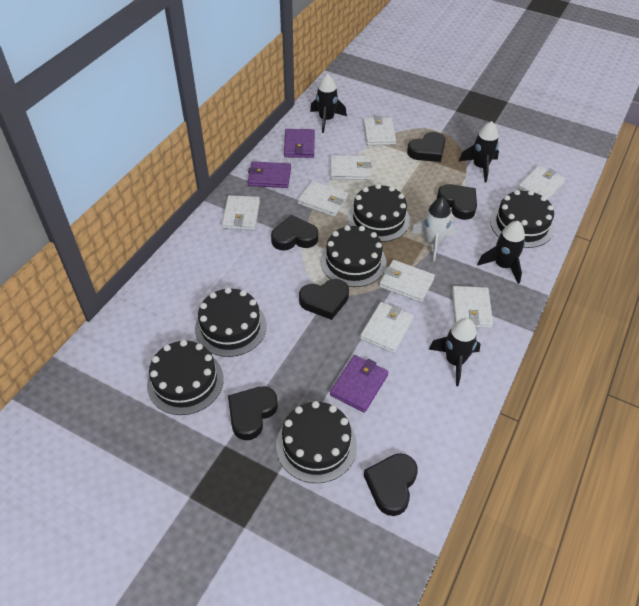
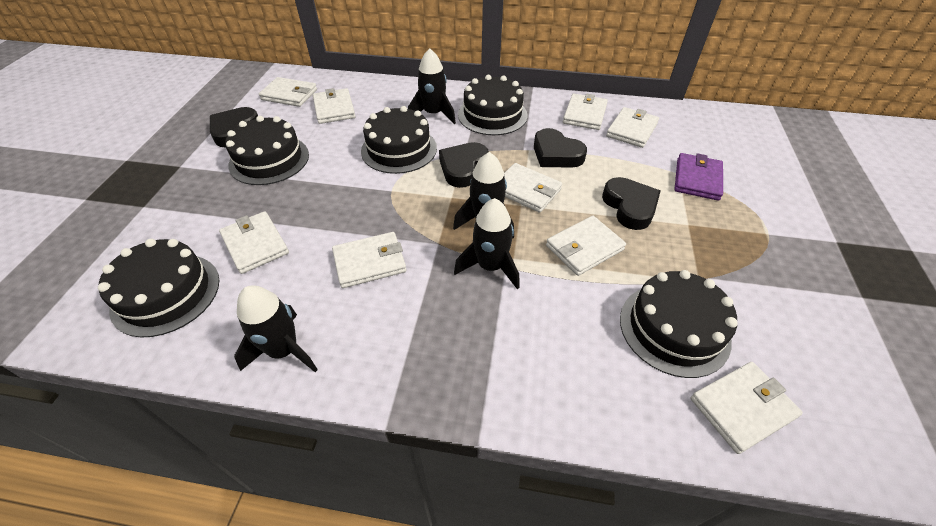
black cake: 6 -> 5
black heart: 6 -> 4
purple wallet: 3 -> 1
white rocket: 1 -> 0
white wallet: 8 -> 9

